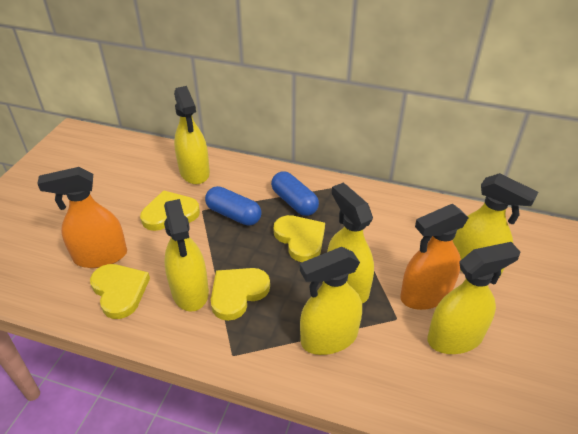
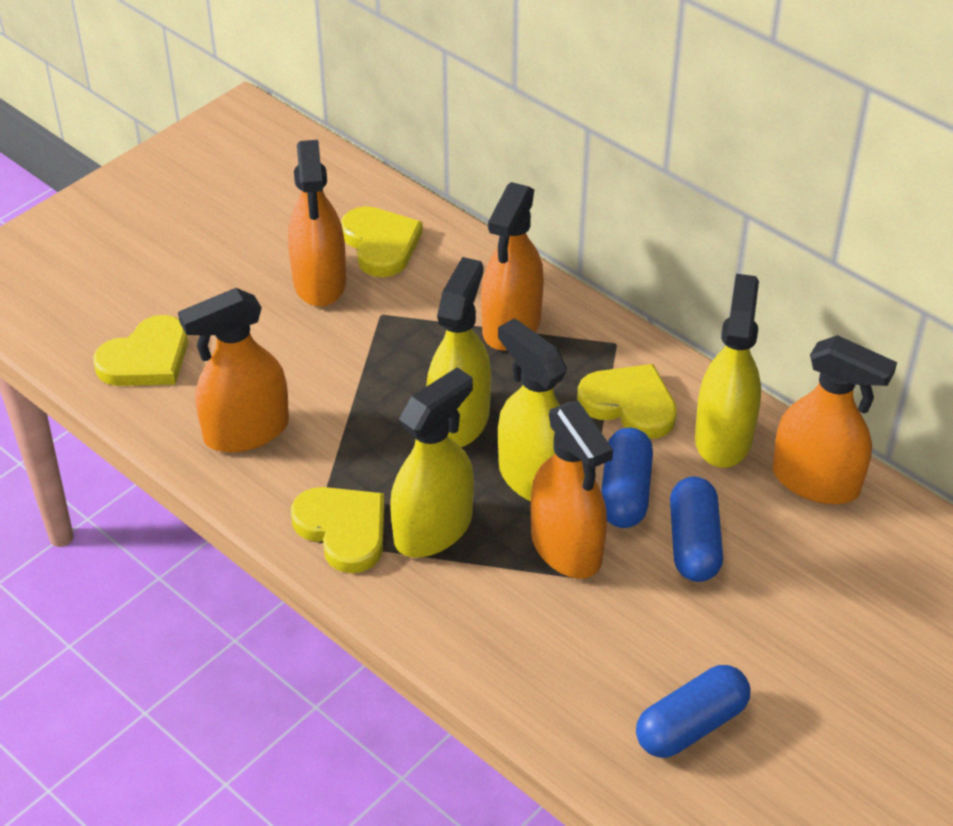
blue capsule: 2 -> 3
orange spray bottle: 2 -> 5
yellow spray bottle: 6 -> 4

